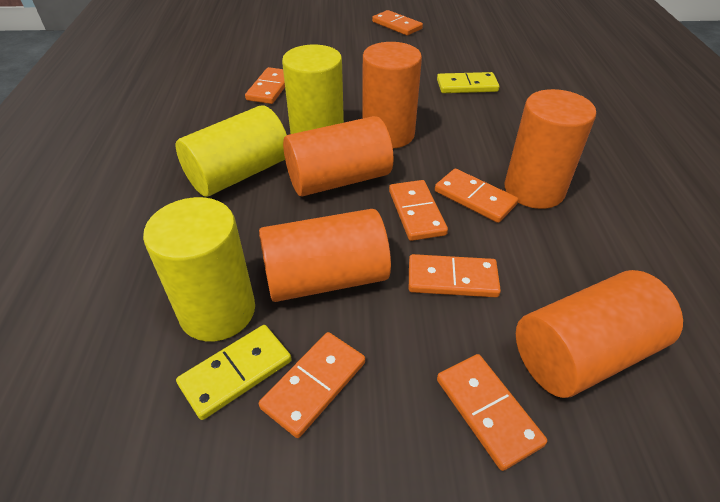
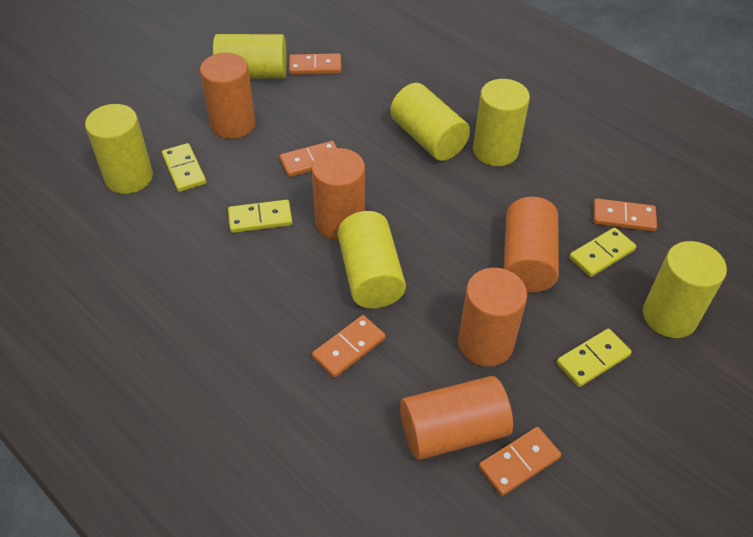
orange domino: 7 -> 5
yellow cylinder: 3 -> 6
yellow domino: 2 -> 4

